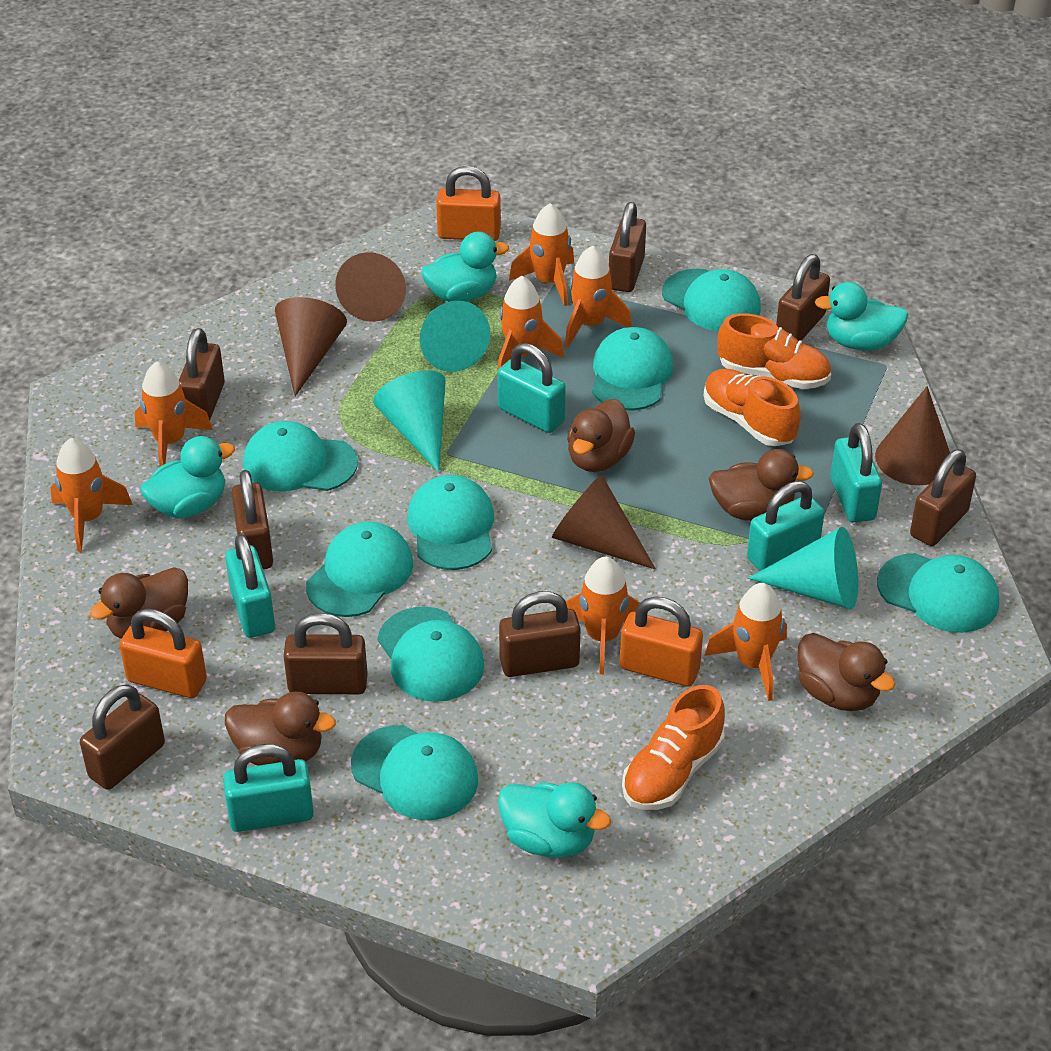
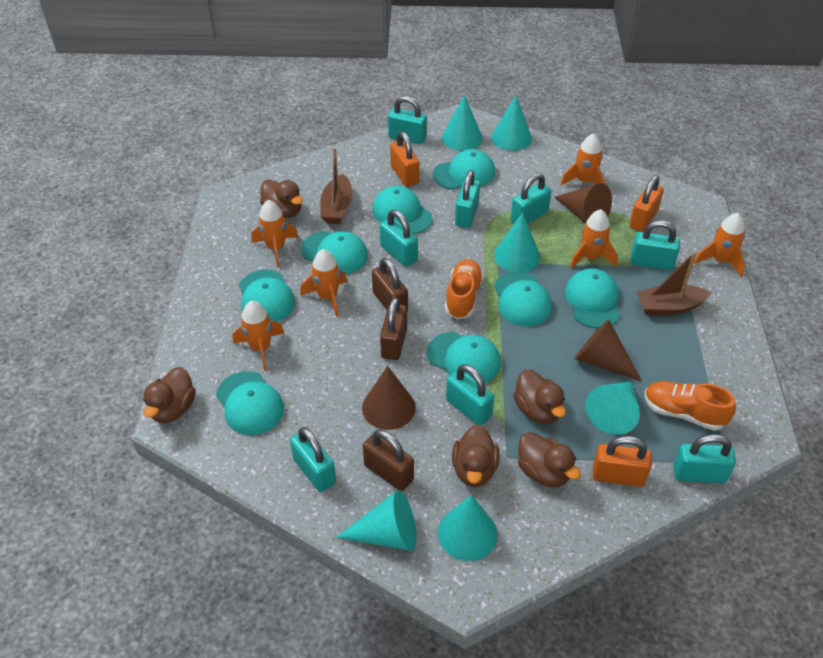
brown boat: 0 -> 2
brown cone: 4 -> 3
brown padlock: 8 -> 3
orange rocket: 7 -> 6
orange shoe: 3 -> 2
turquoise cone: 3 -> 6
turquoise duck: 4 -> 0
turquoise padlock: 5 -> 8

